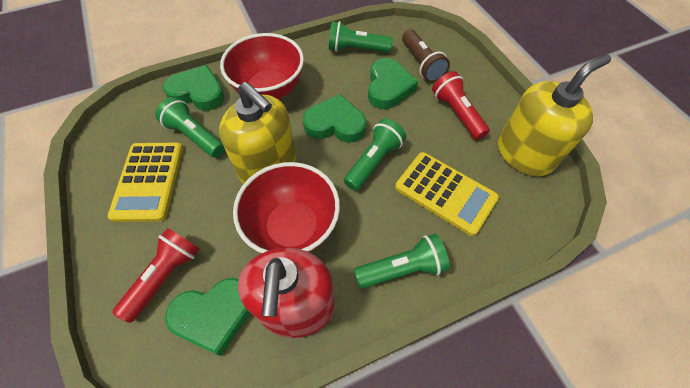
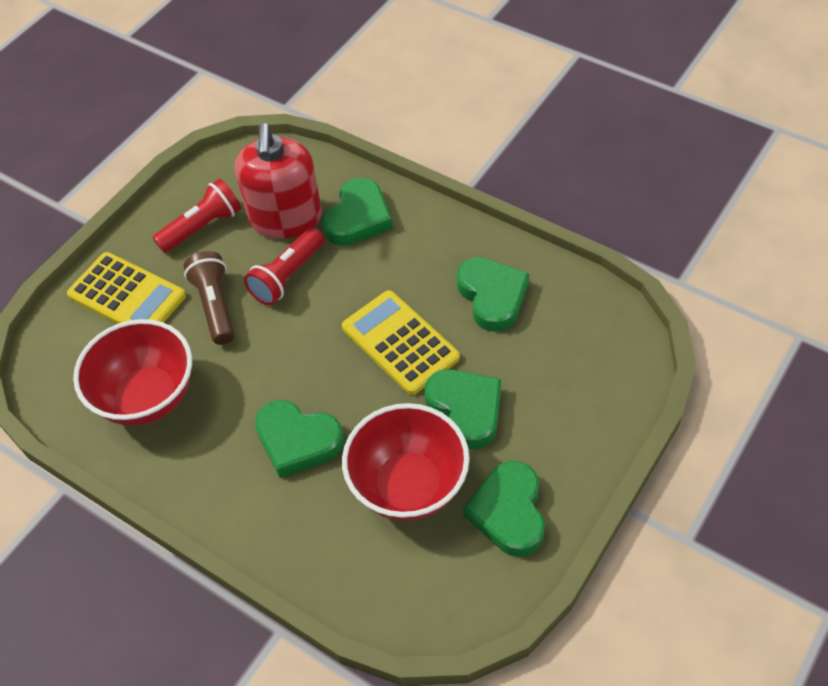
green flashlight: 4 -> 0
green heart: 4 -> 5
yellow soap dispenser: 2 -> 0

